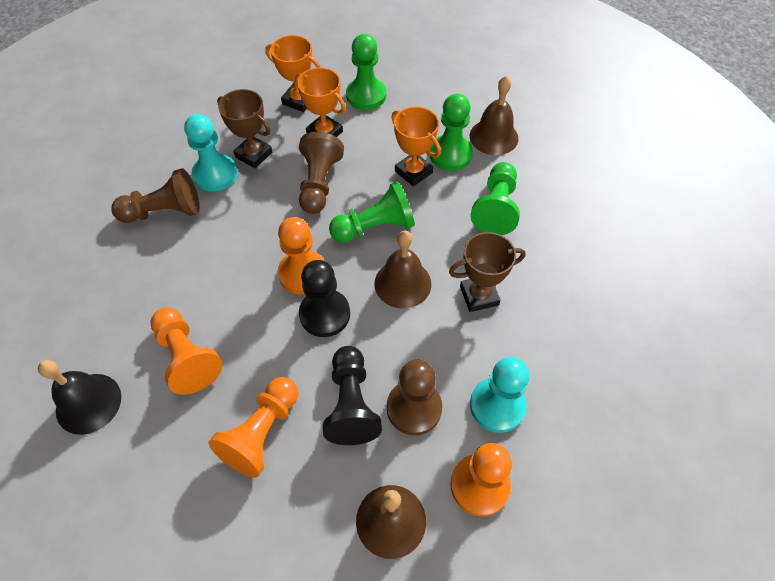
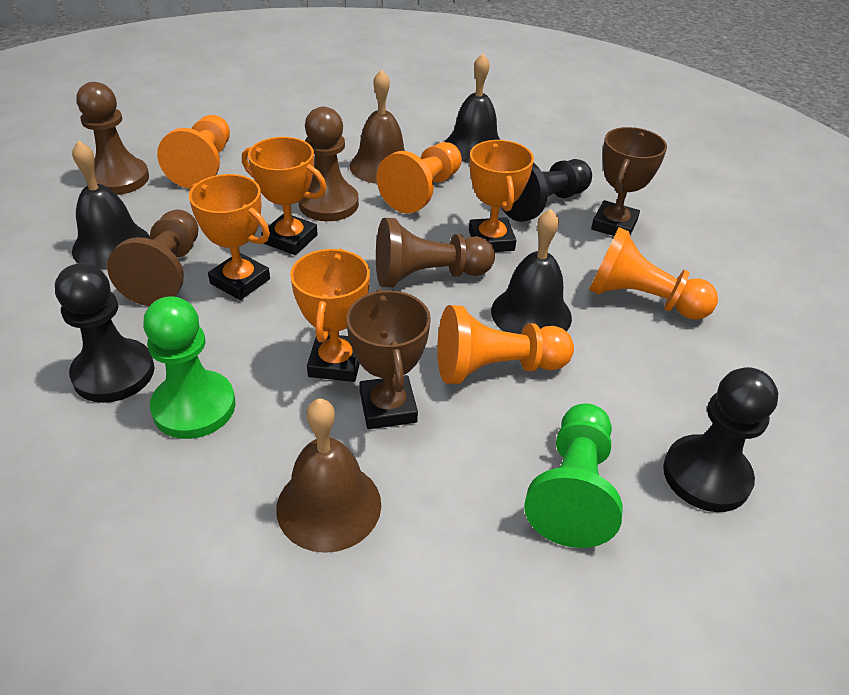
black bell: 1 -> 3
black pawn: 2 -> 3
brown bell: 3 -> 2
brown pawn: 3 -> 4
green pawn: 4 -> 2
orange trophy: 3 -> 4
turquoise pawn: 2 -> 0

